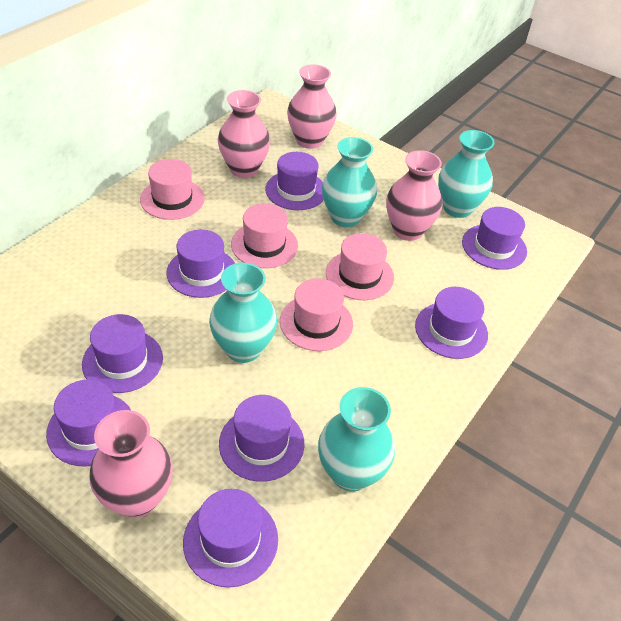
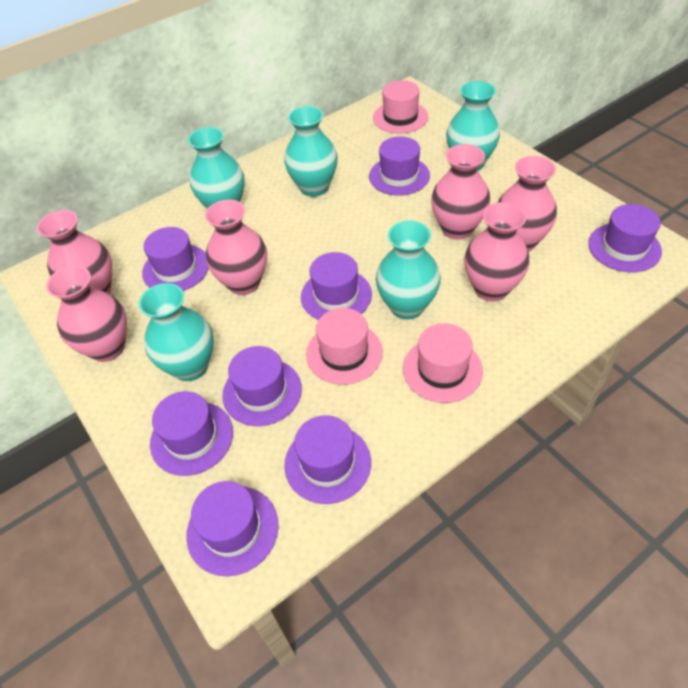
pink hat: 4 -> 3
pink vase: 4 -> 6
turquoise vase: 4 -> 5

